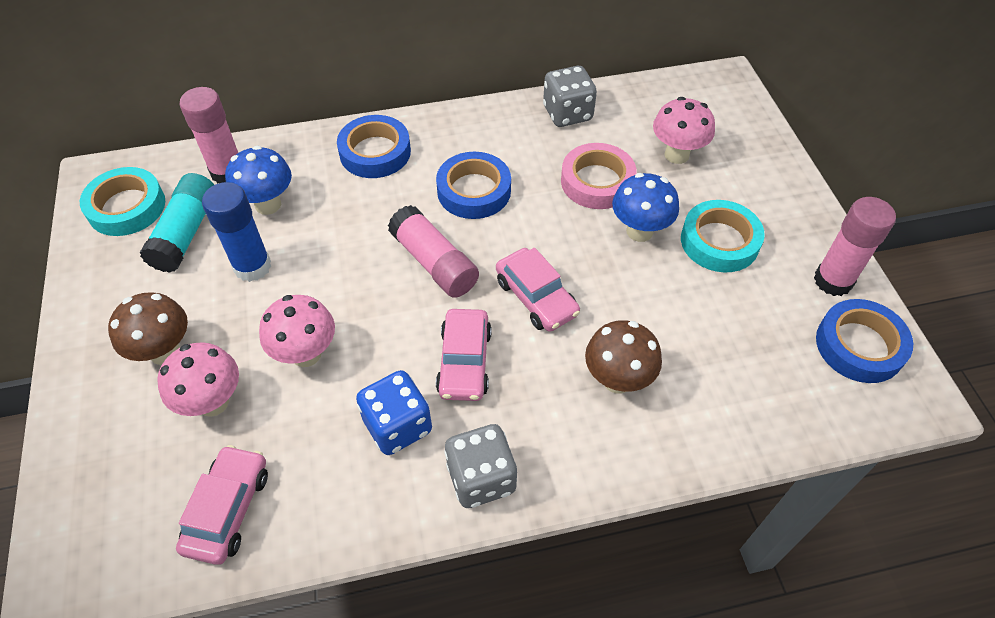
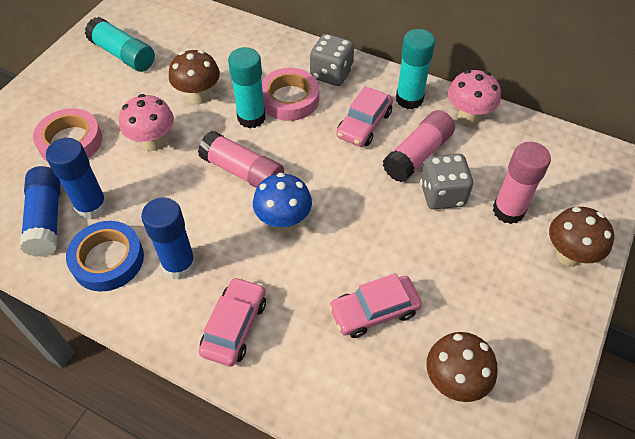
blue dice: 1 -> 0
blue glue stick: 1 -> 3
blue mushroom: 2 -> 1
blue tape: 3 -> 1
brown mushroom: 2 -> 3
pink mushroom: 3 -> 2
pink tape: 1 -> 2
turquoise glue stick: 1 -> 3
turquoise tape: 2 -> 0

